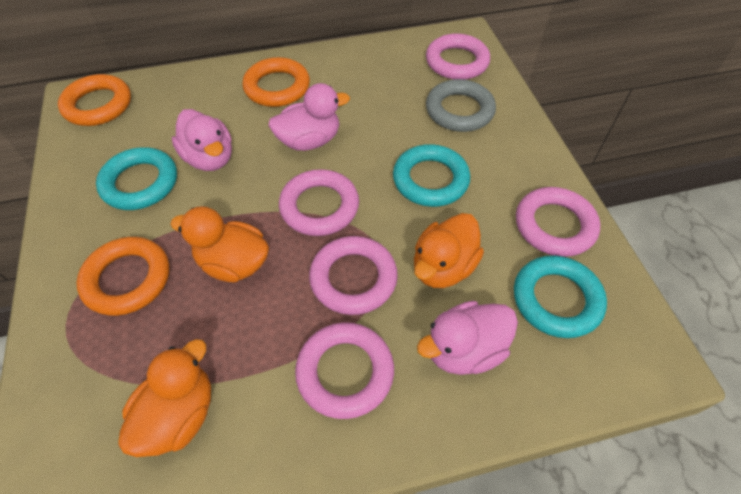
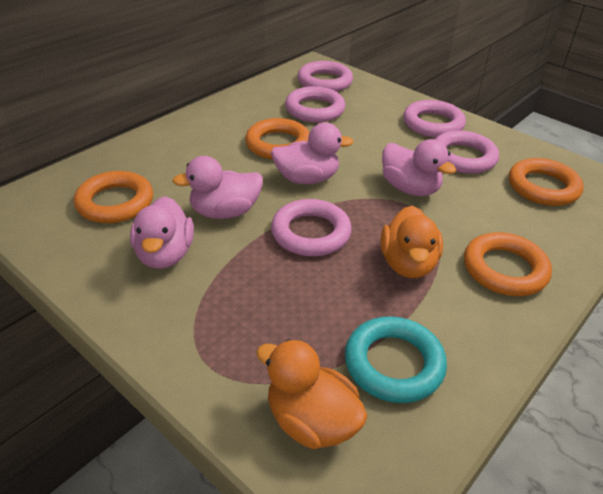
grey ring: 1 -> 0
orange duck: 3 -> 2
orange ring: 3 -> 4
pink duck: 3 -> 4
turquoise ring: 3 -> 1

